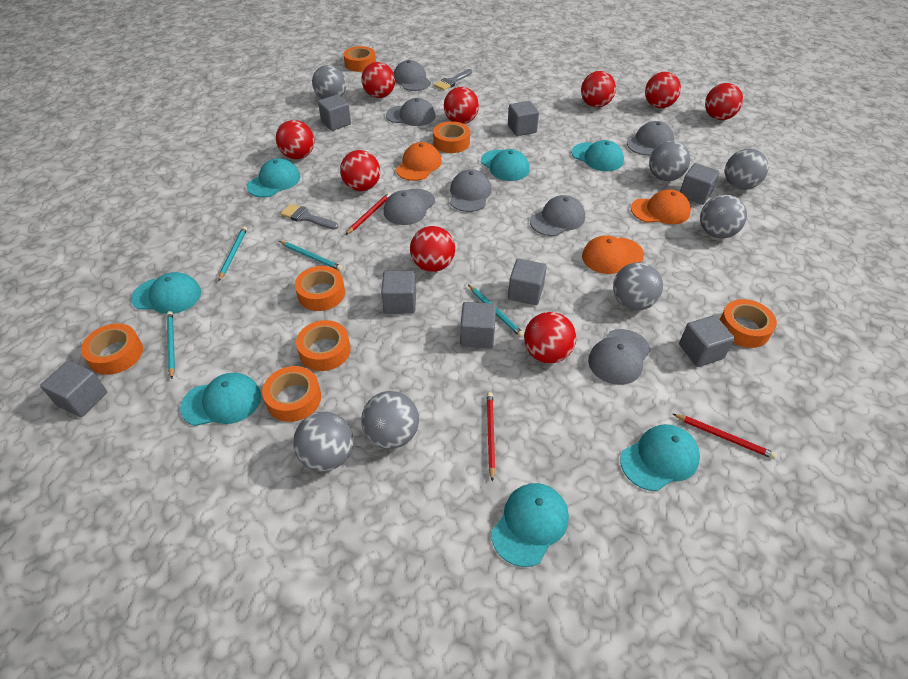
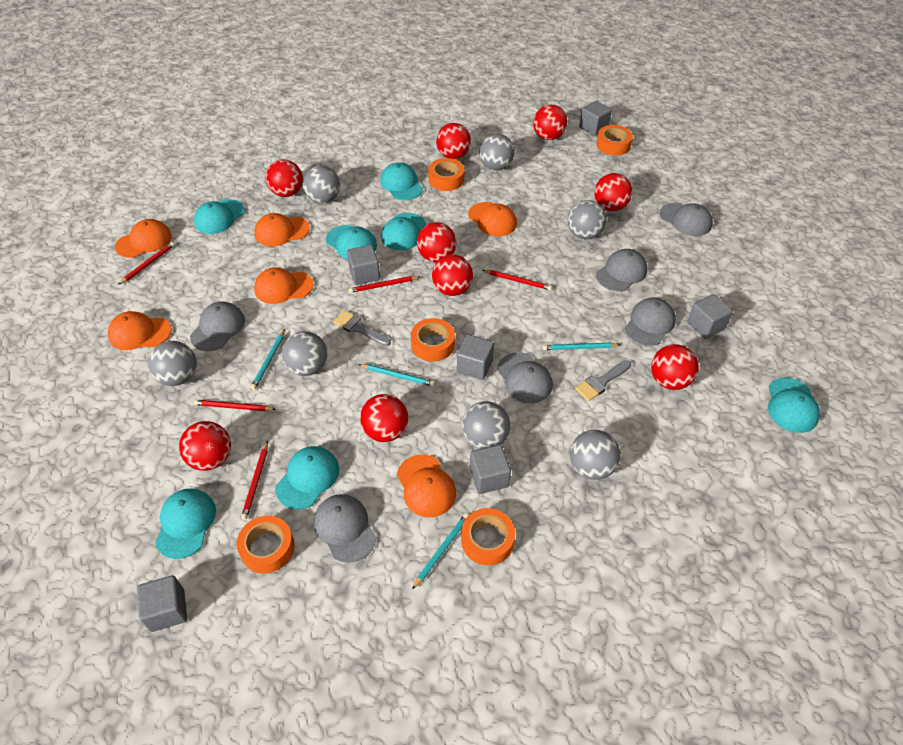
grey cap: 7 -> 6
grey cube: 8 -> 6
orange cap: 3 -> 6
orange tape: 7 -> 5
red pencil: 3 -> 5

